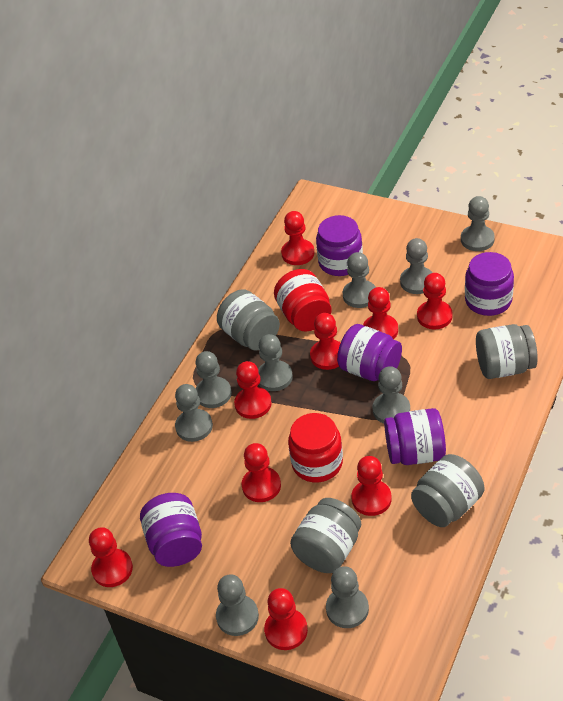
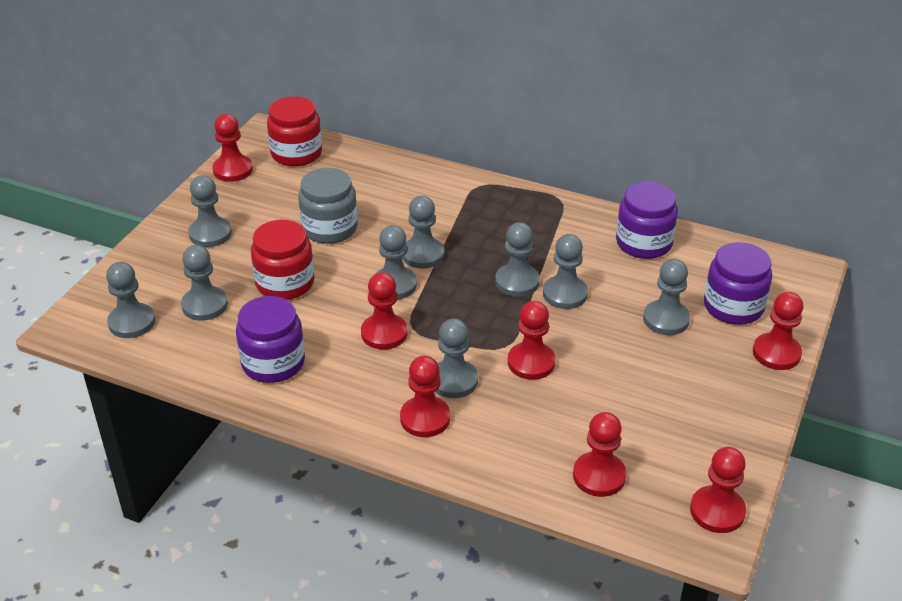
grey jar: 4 -> 1
purple jar: 5 -> 3
red pawn: 9 -> 7

